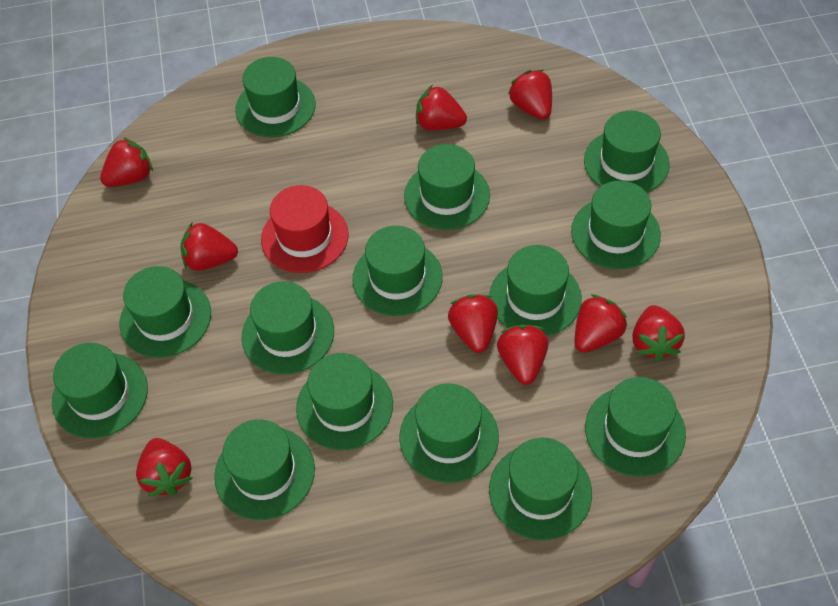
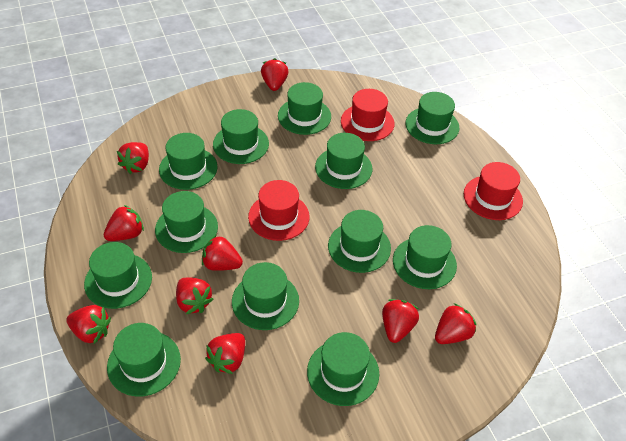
green hat: 14 -> 12
red hat: 1 -> 3

